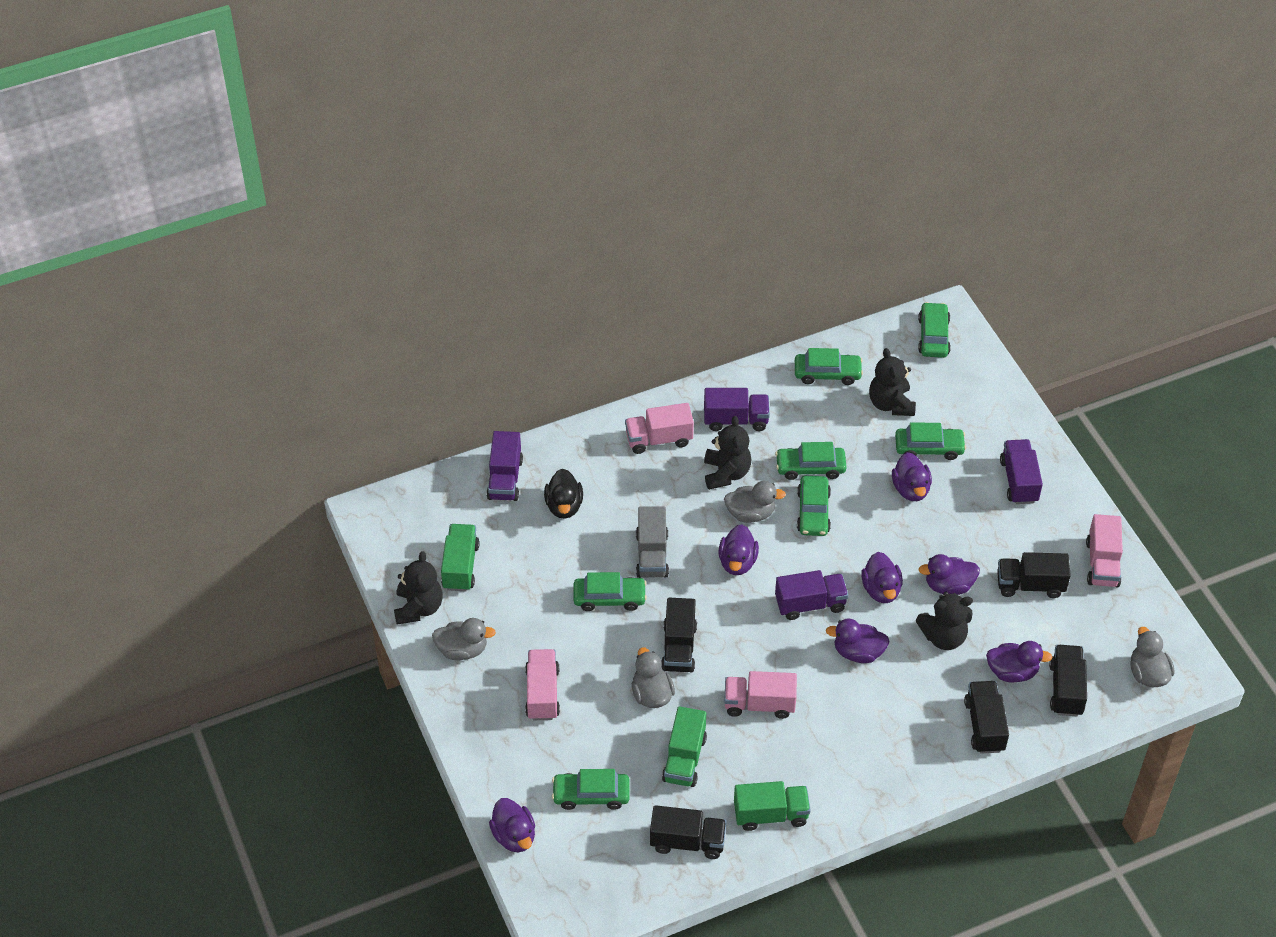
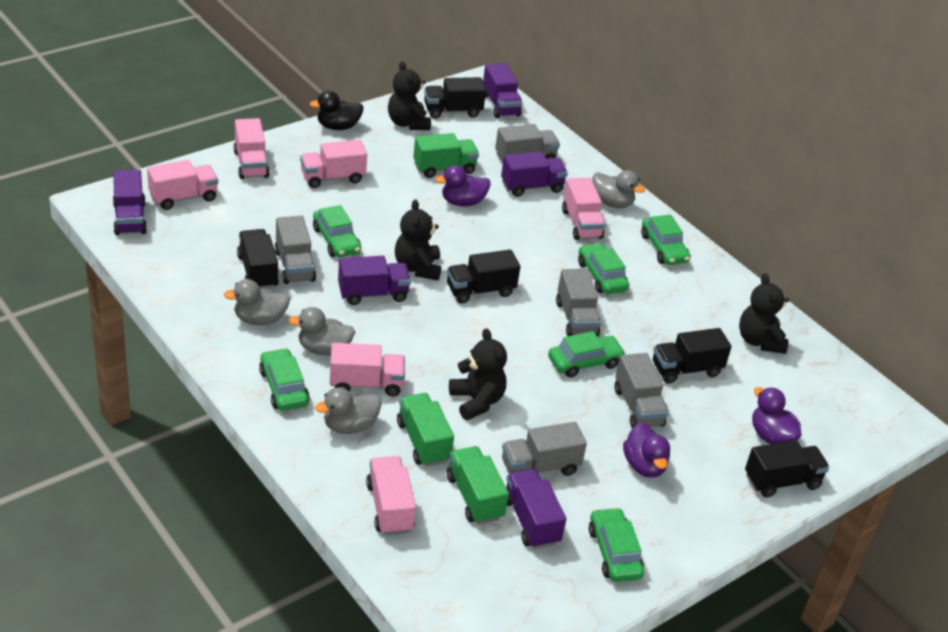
green car: 7 -> 6
grey truck: 1 -> 5
pink truck: 4 -> 6
purple duck: 7 -> 3
purple truck: 4 -> 5

